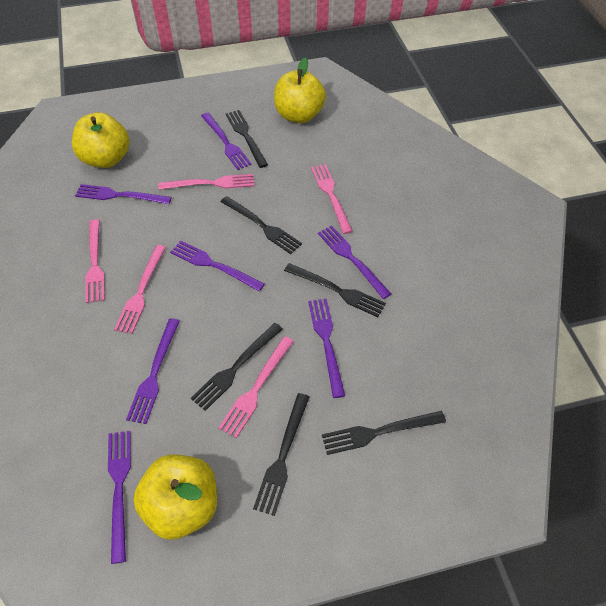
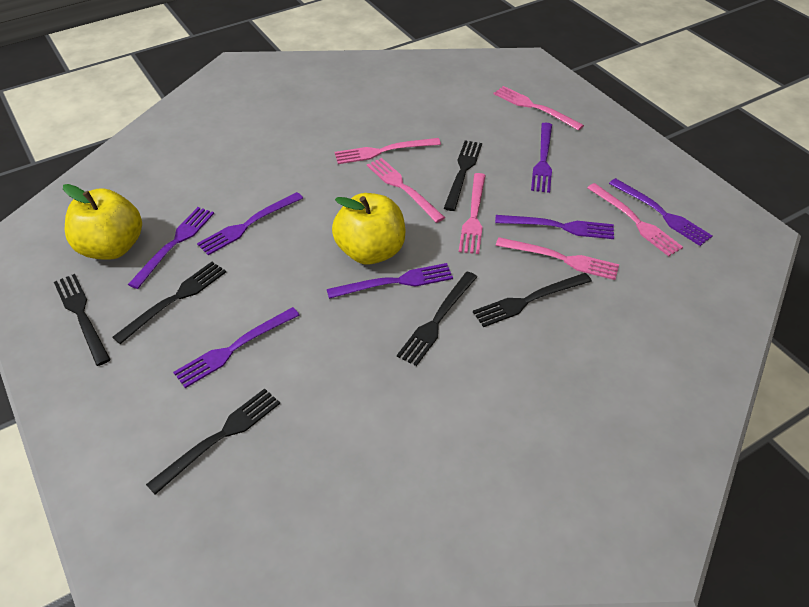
pink fork: 5 -> 6
yellow apple: 3 -> 2

